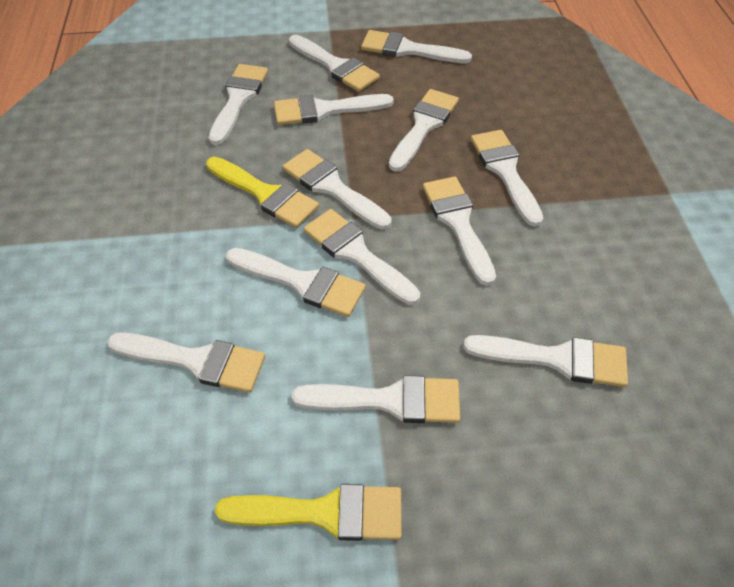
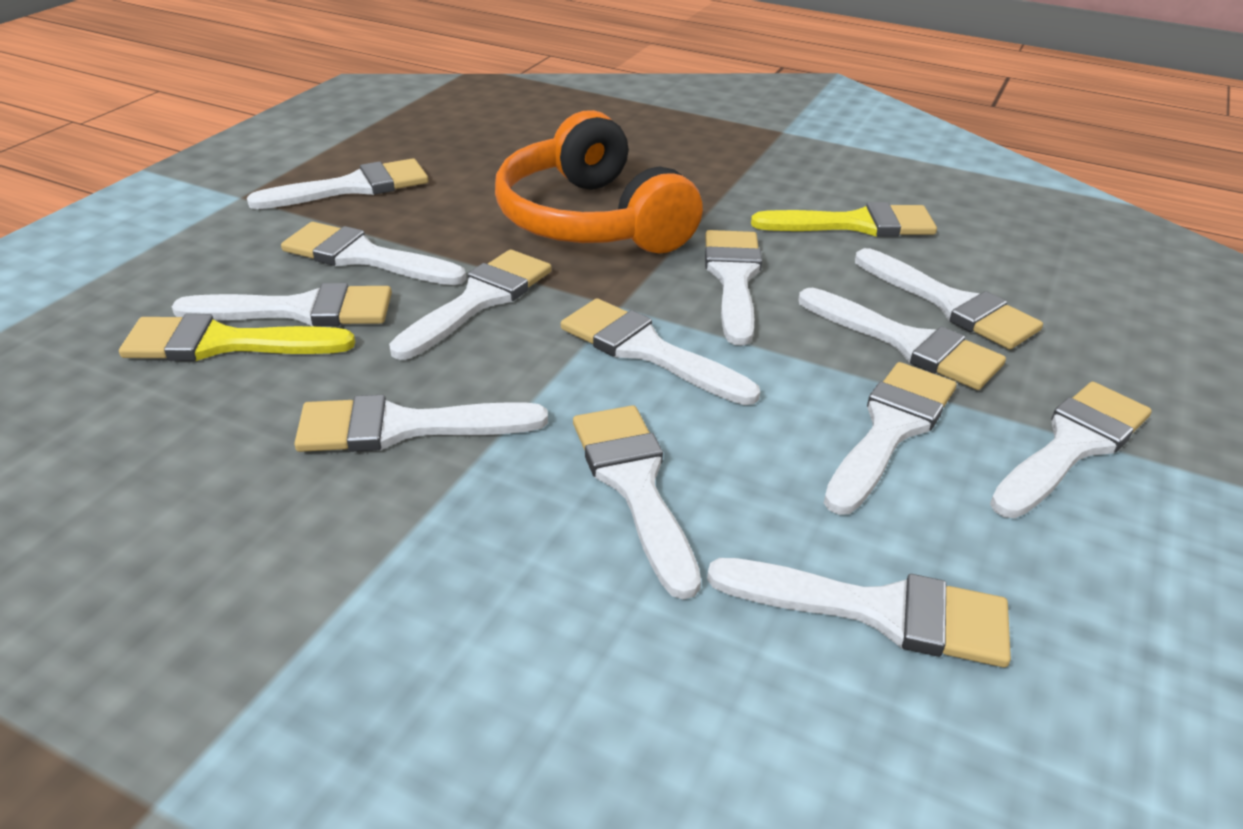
orange headphones: 0 -> 1

